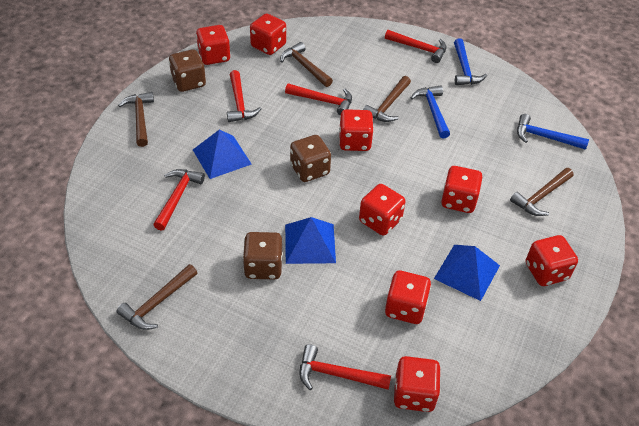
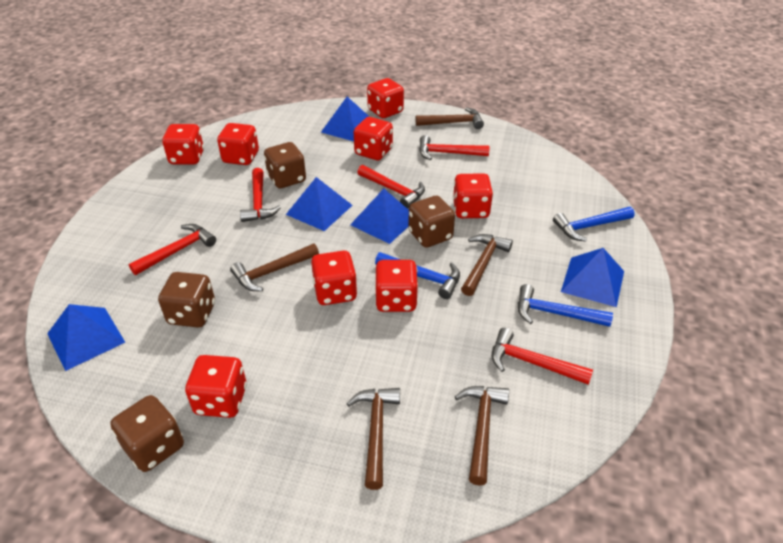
blue pyramid: 3 -> 5
brown dice: 3 -> 4

